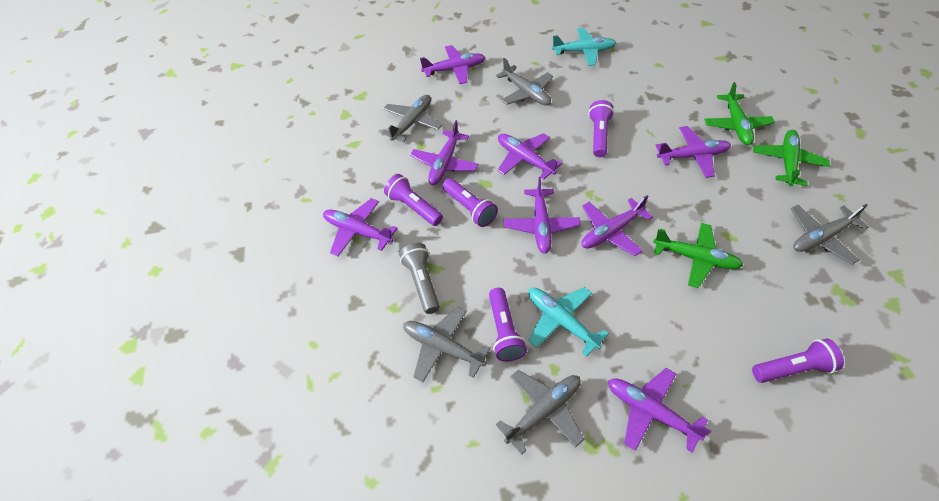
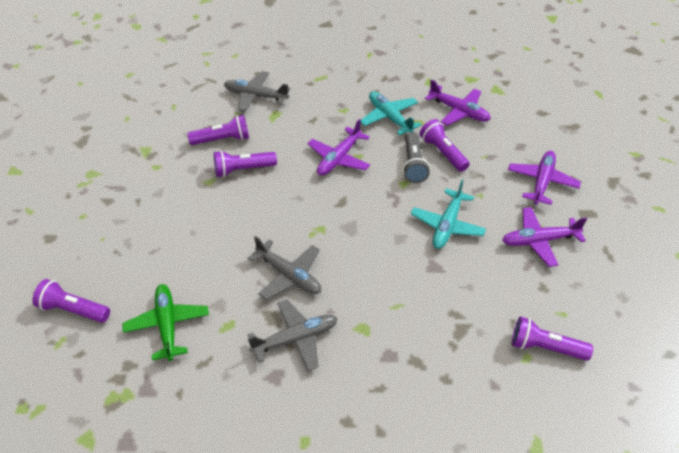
green plane: 3 -> 1
grey plane: 5 -> 3
purple plane: 8 -> 4

